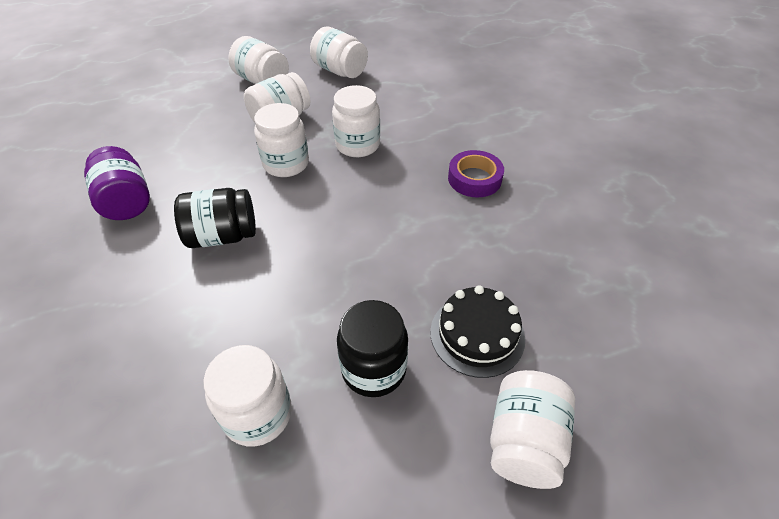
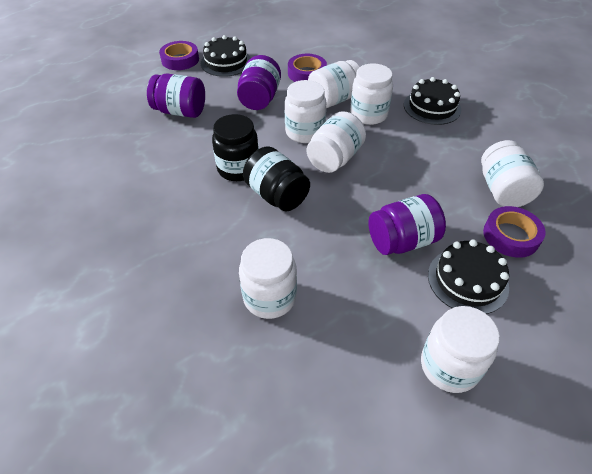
black cake: 1 -> 3
purple jar: 1 -> 3
purple tape: 1 -> 3

